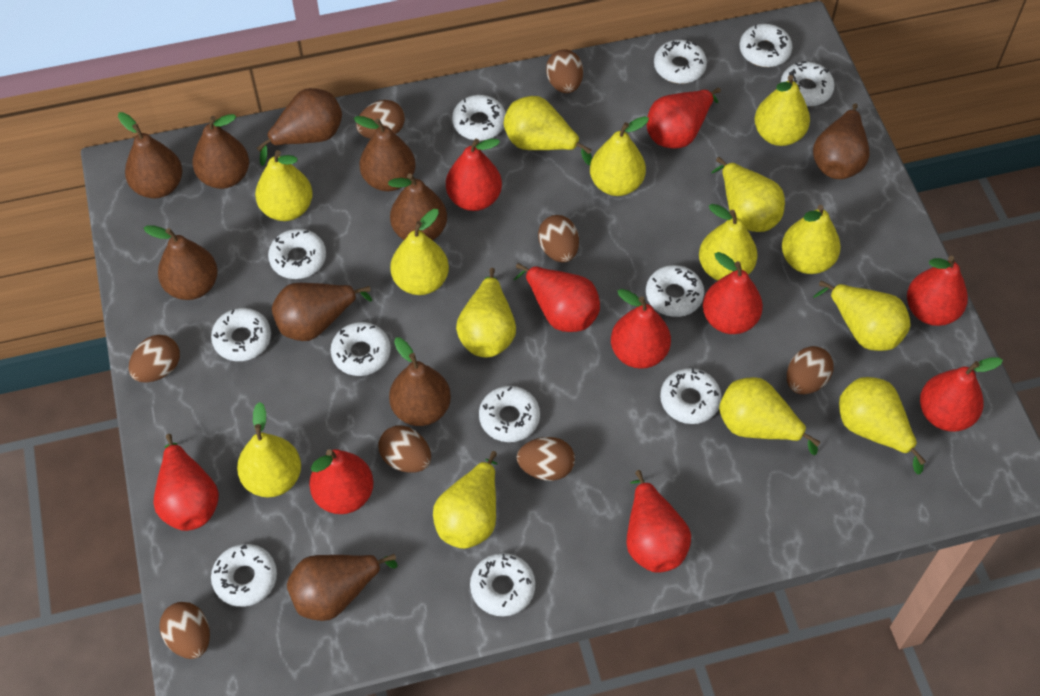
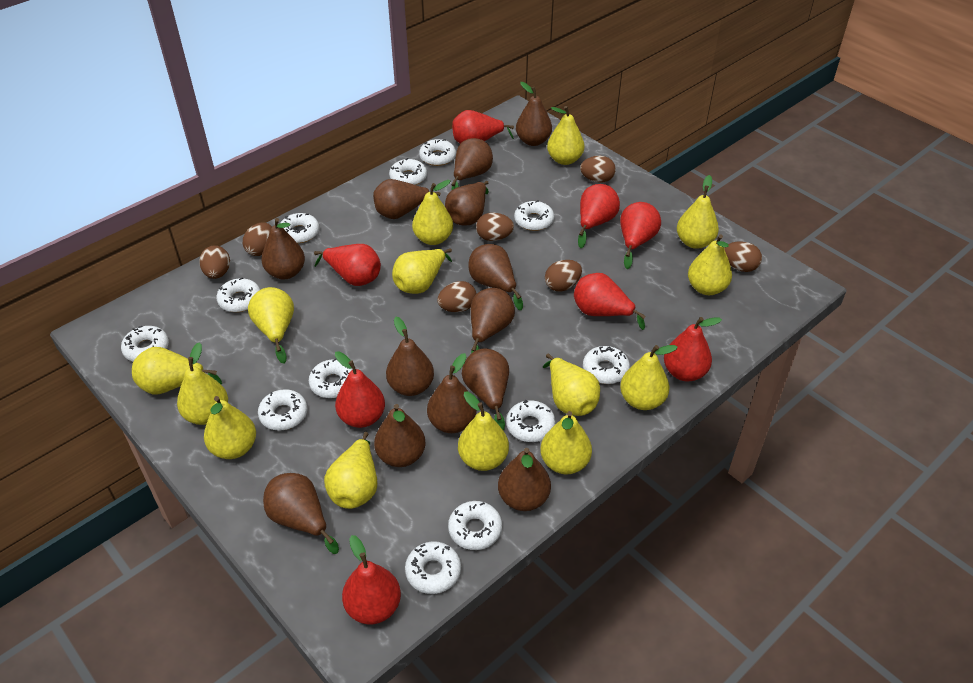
brown egg: 8 -> 7
brown pear: 10 -> 13
red pear: 10 -> 8

